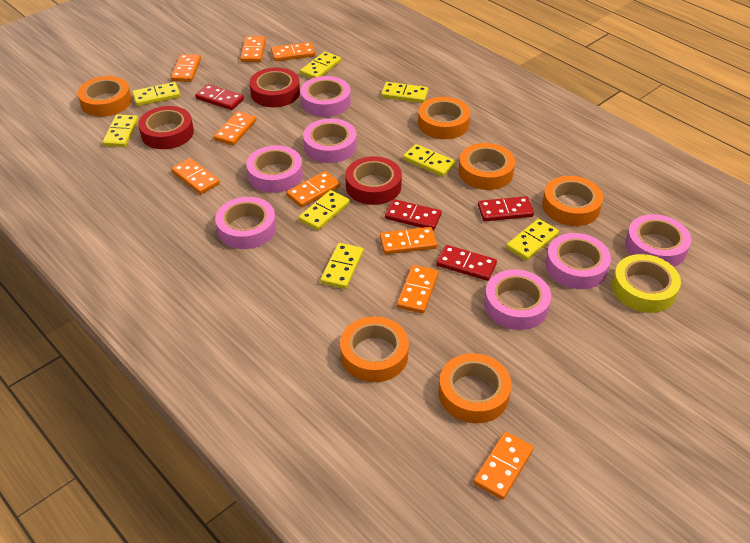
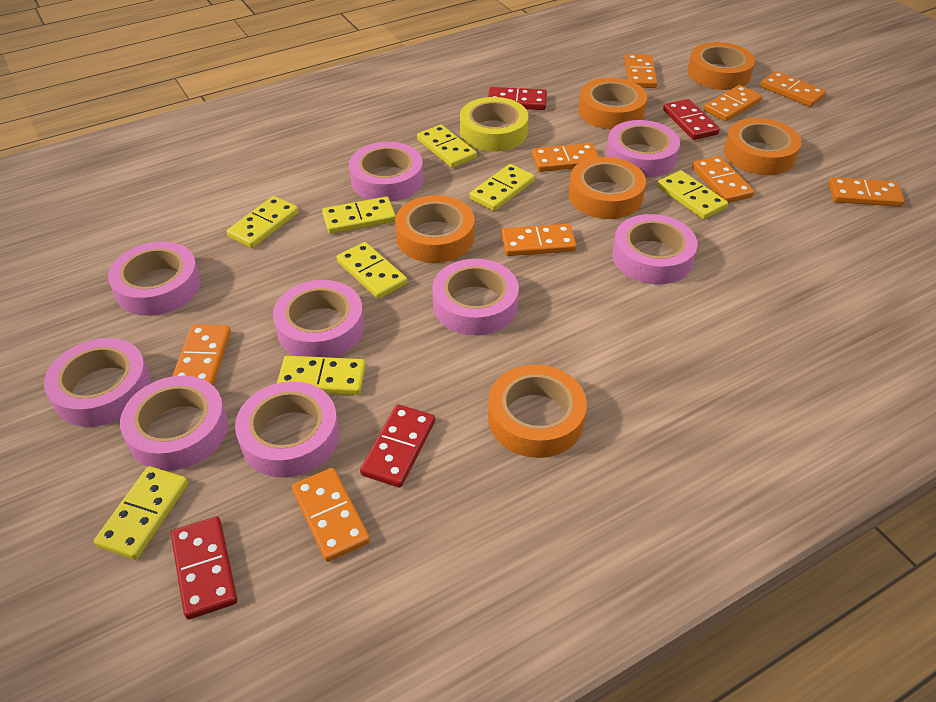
pink tape: 7 -> 9
red tape: 3 -> 0

